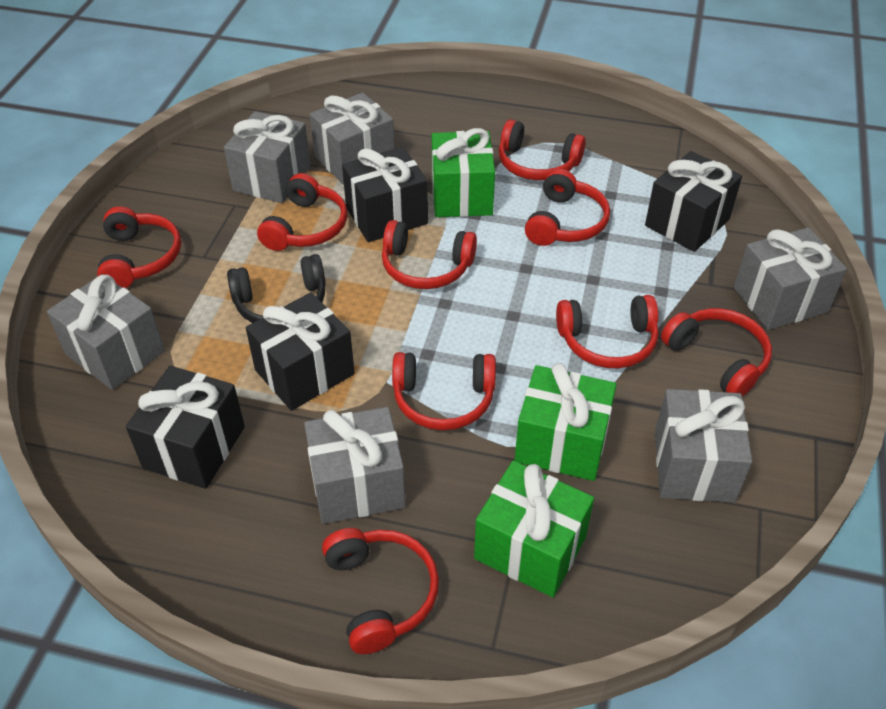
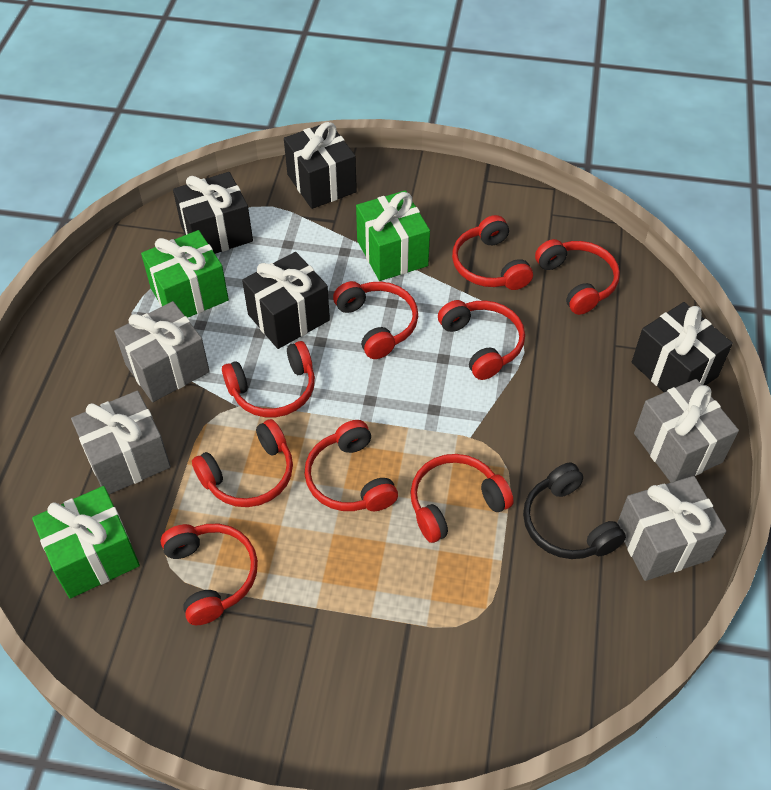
grey gift: 6 -> 4

